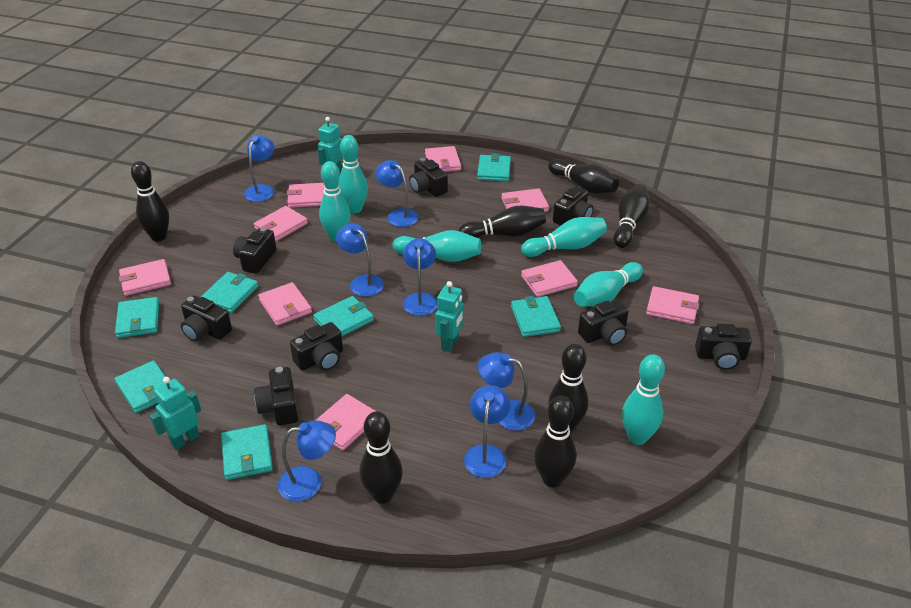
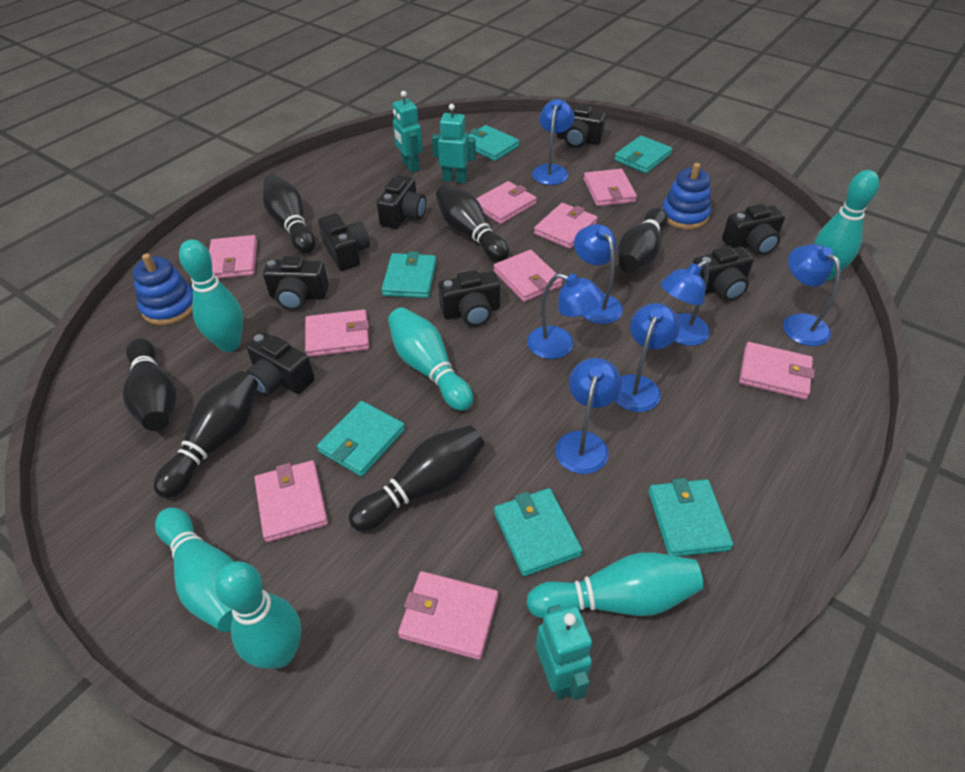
black bowling pin: 7 -> 6
blue stacking toy: 0 -> 2
turquoise wallet: 7 -> 6

